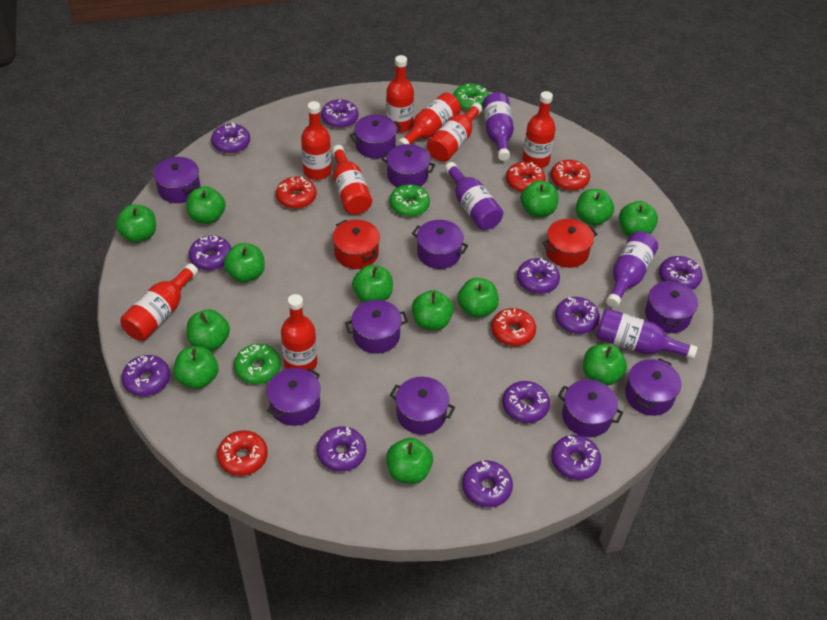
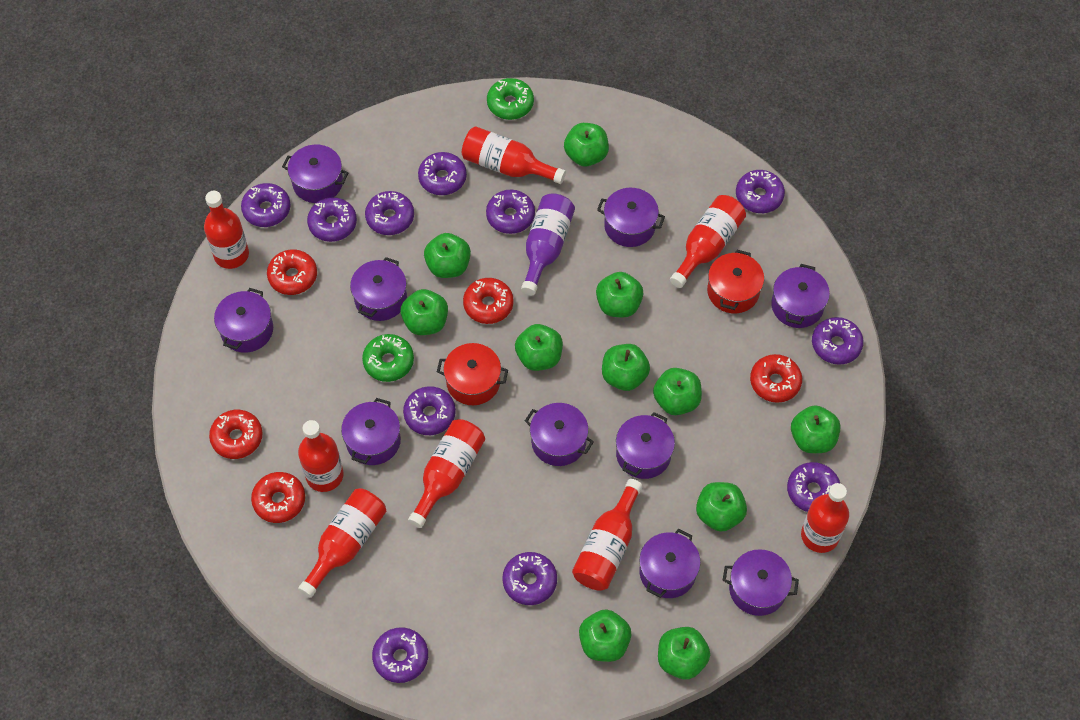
green apple: 13 -> 11
green donut: 3 -> 2
purple bottle: 4 -> 1

